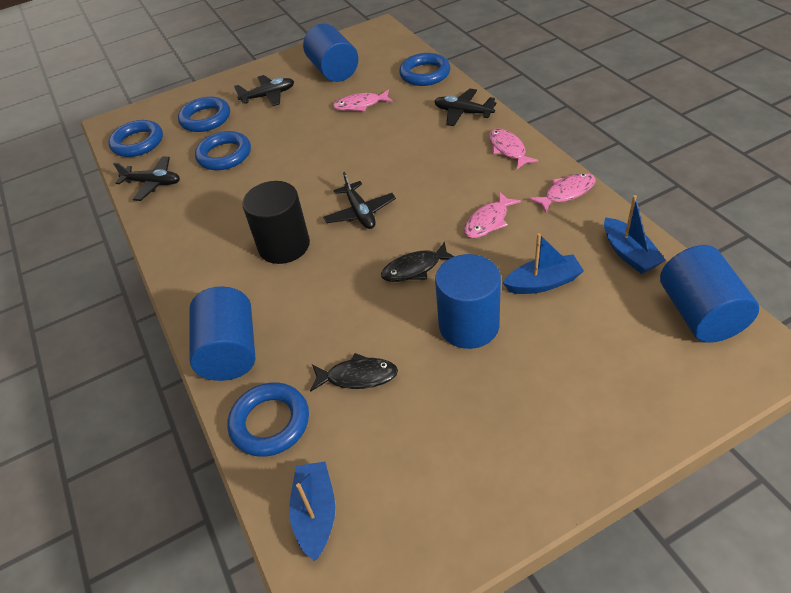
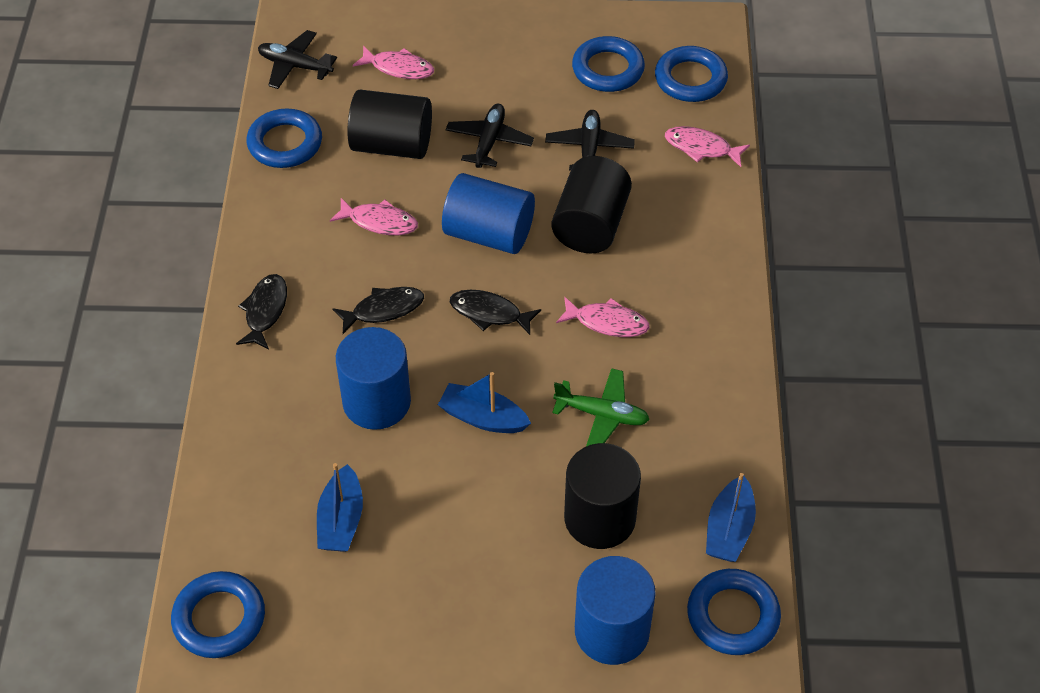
black cylinder: 1 -> 3
black fish: 2 -> 3
black plane: 4 -> 3
blue cylinder: 4 -> 3
green plane: 0 -> 1

